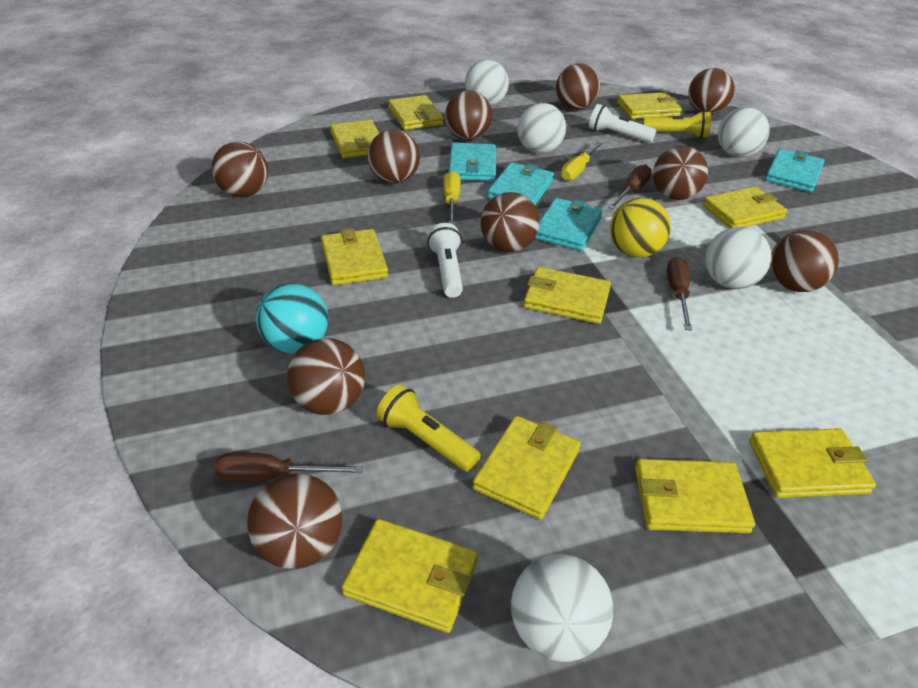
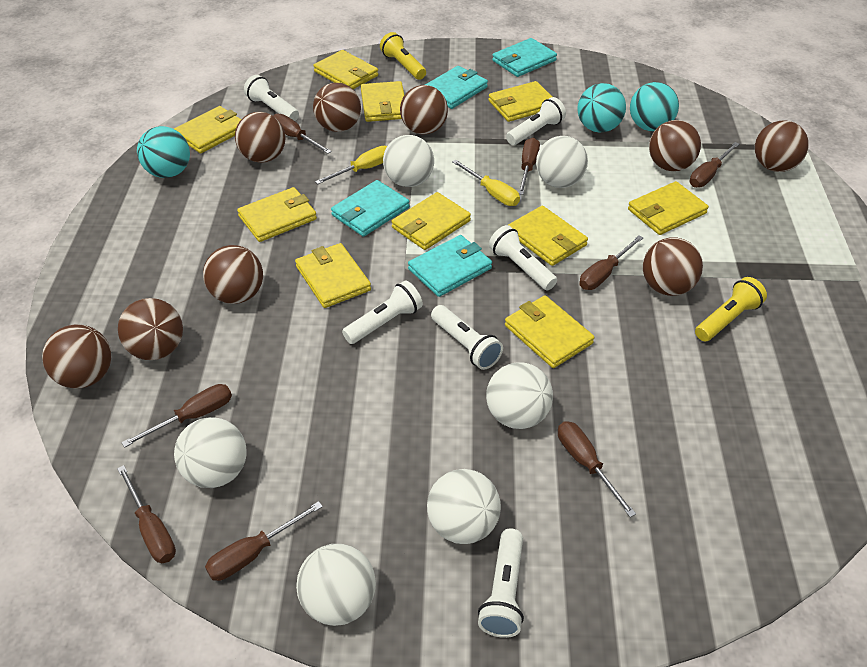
brown ball: 10 -> 9
brown screwdriver: 3 -> 8
turquoise ball: 1 -> 3
white ball: 5 -> 6
white flashlight: 2 -> 6
yellow ball: 1 -> 0

